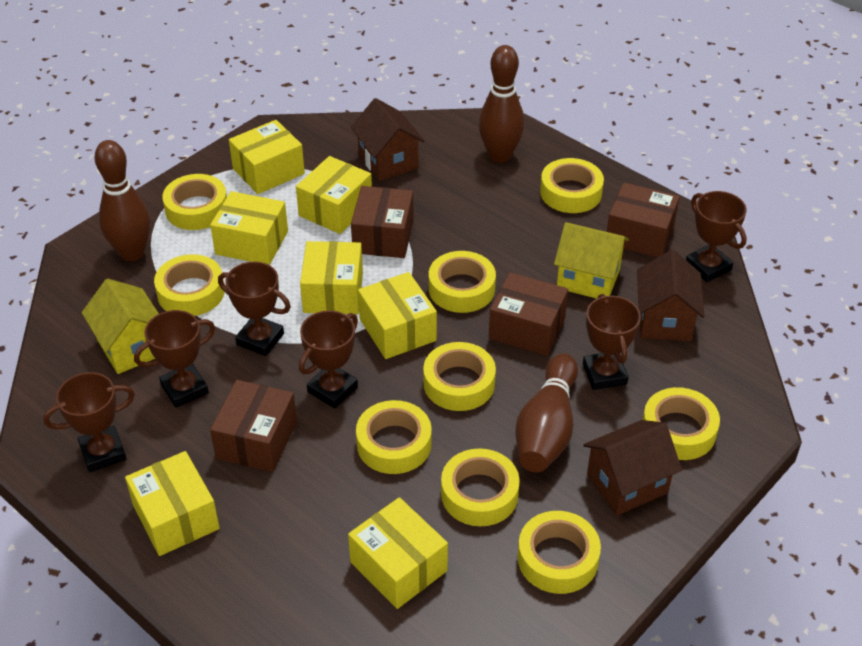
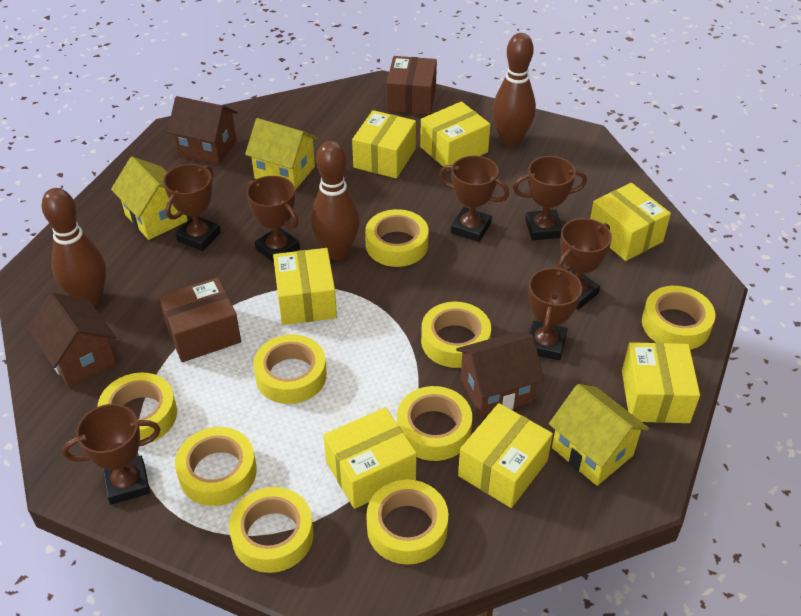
brown box: 4 -> 2
brown trophy: 6 -> 7
yellow house: 2 -> 3

